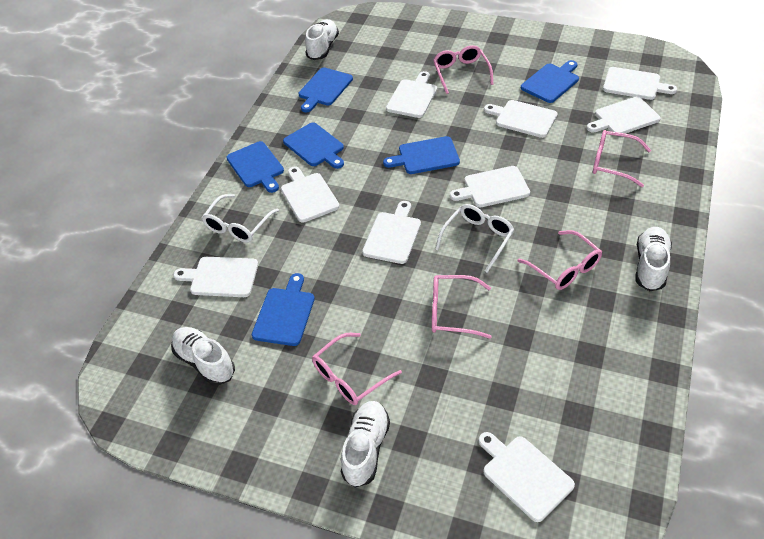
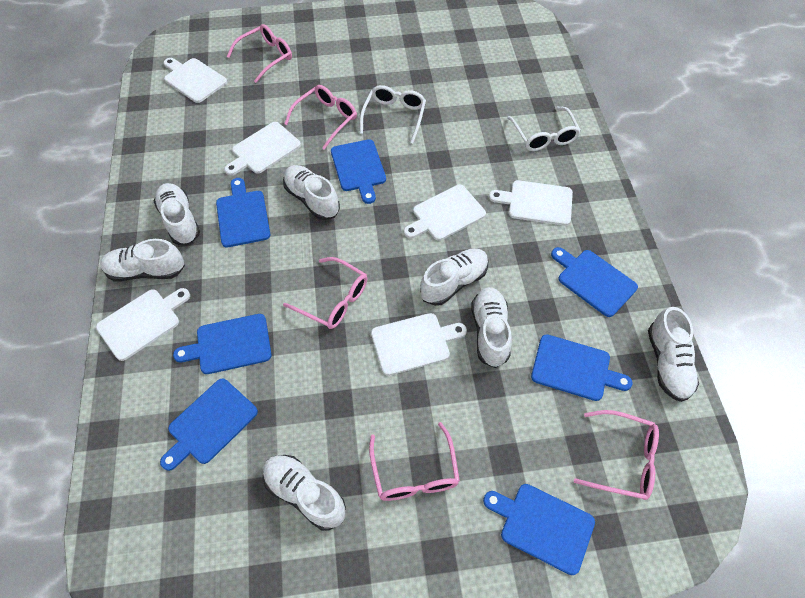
blue cutting board: 6 -> 7
white cutting board: 9 -> 6
white shoe: 4 -> 7

